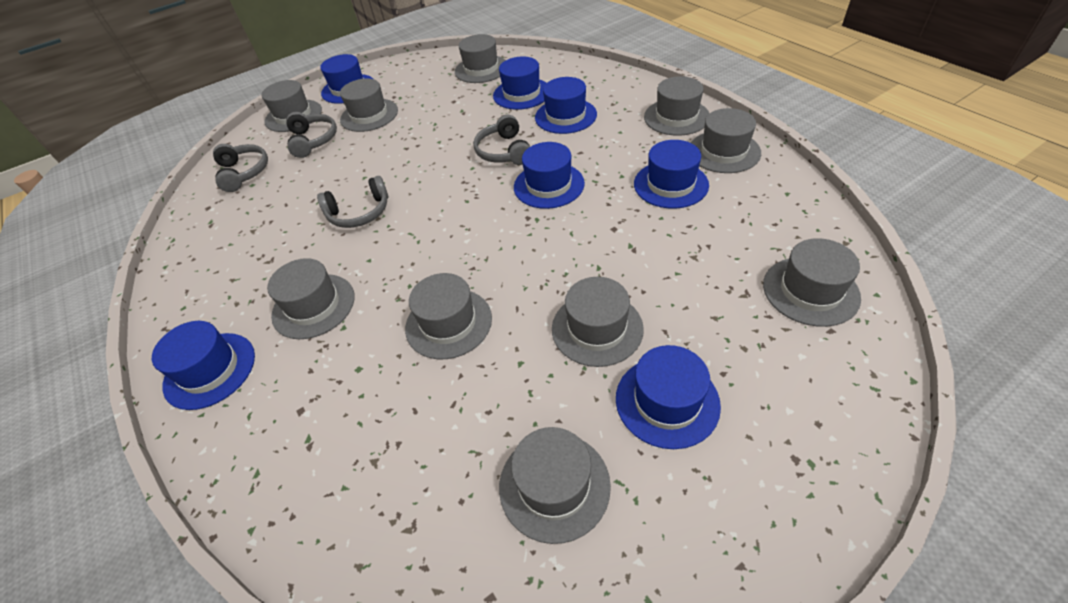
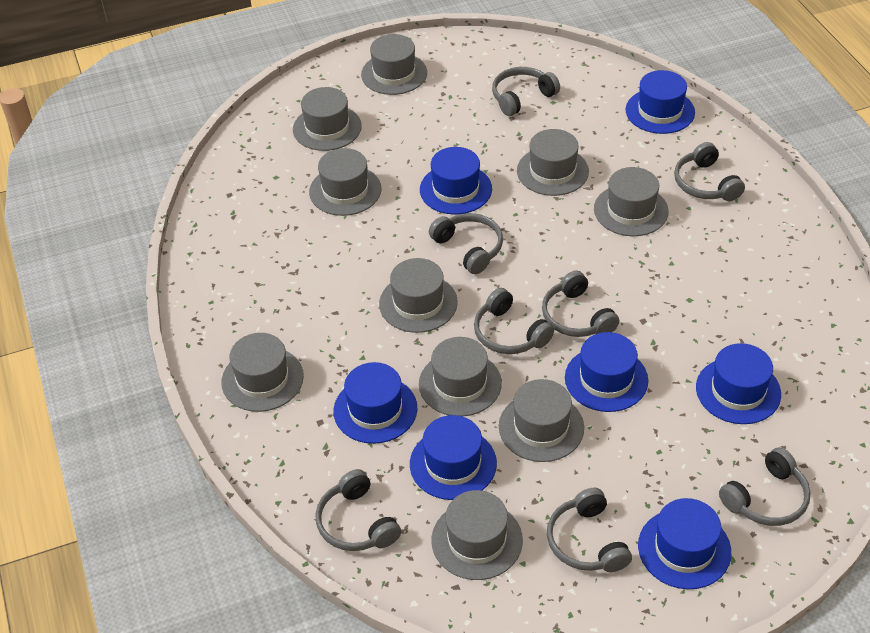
grey headphones: 4 -> 8

